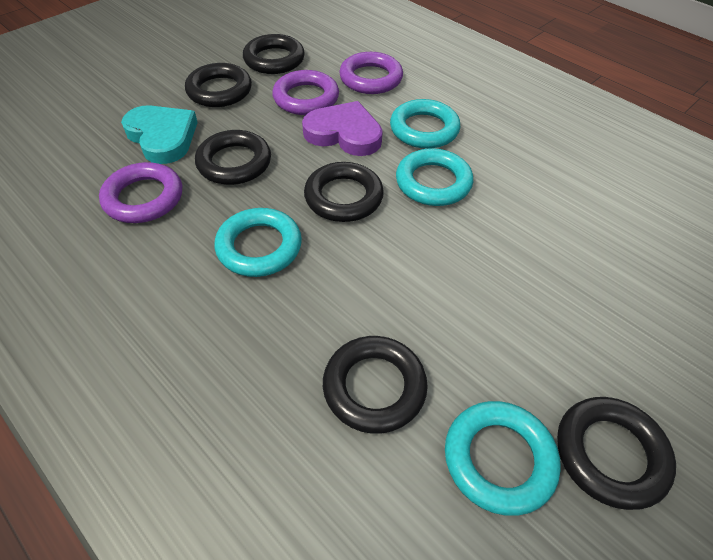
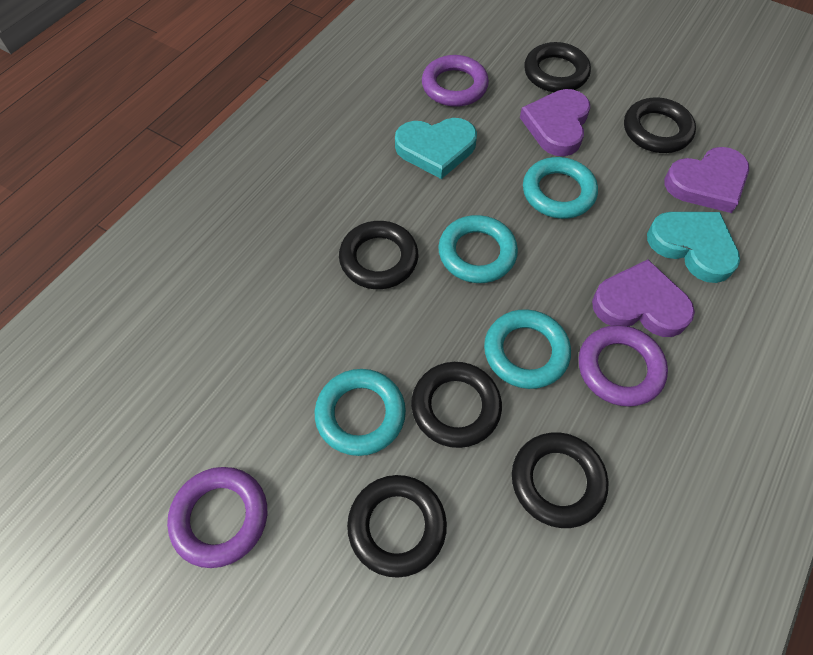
purple heart: 1 -> 3
turquoise heart: 1 -> 2

